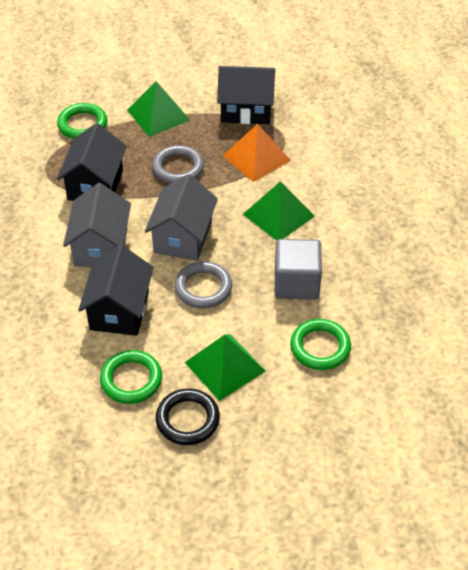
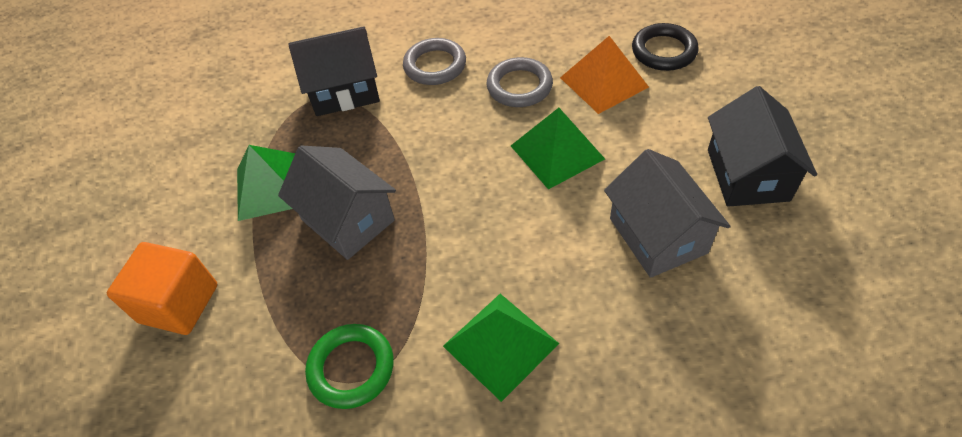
black house: 3 -> 2
green ring: 3 -> 1
grey cube: 1 -> 0
orange cube: 0 -> 1

